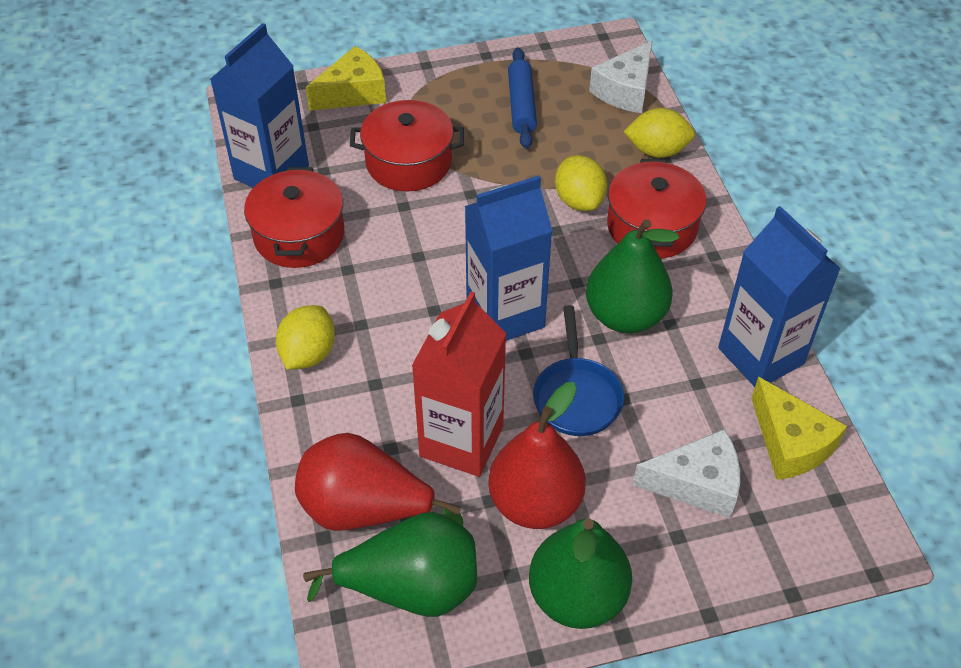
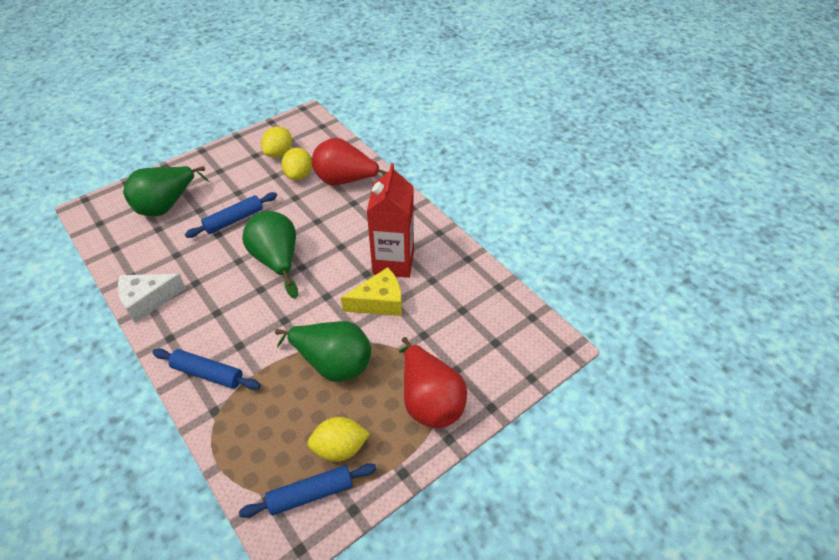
blue carton: 3 -> 0
blue pan: 1 -> 0
blue rolling pin: 1 -> 3
red pot: 3 -> 0
white cheese: 2 -> 1
yellow cheese: 2 -> 1

